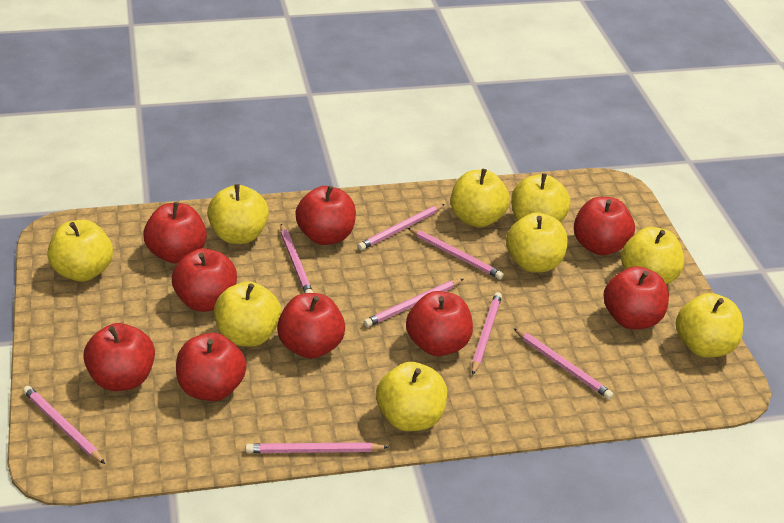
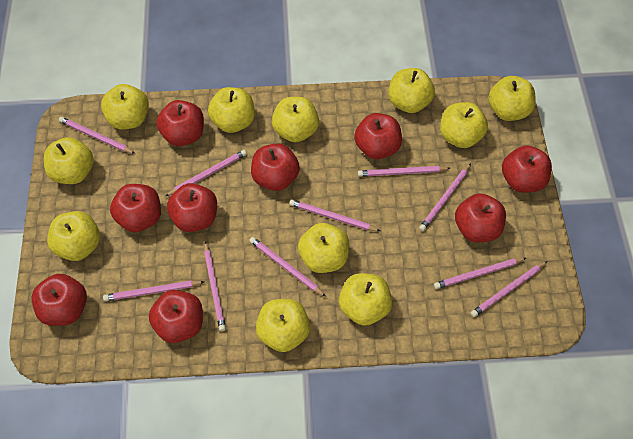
pink pencil: 8 -> 10
yellow apple: 9 -> 11

